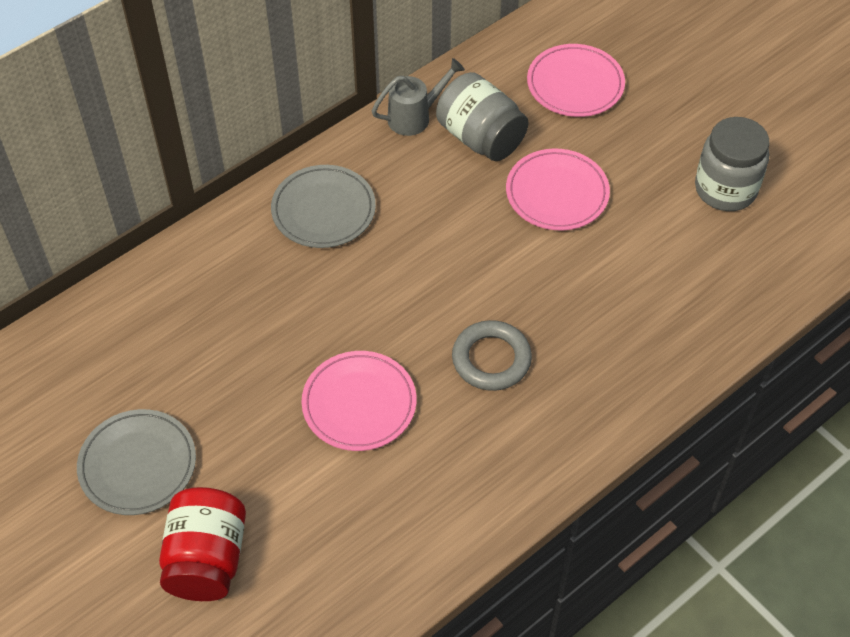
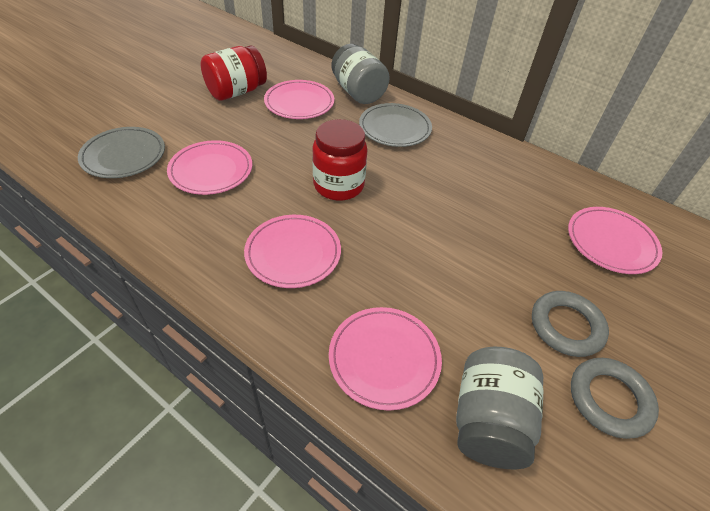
grey ring: 1 -> 2
grey watering can: 1 -> 0
pink plate: 3 -> 5
red jar: 1 -> 2

